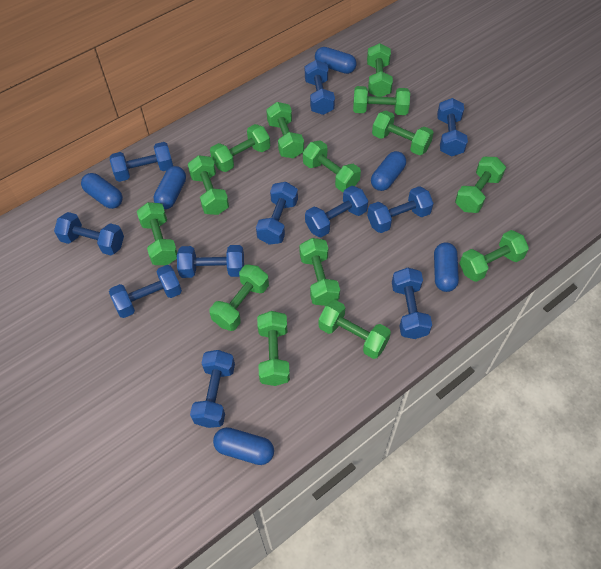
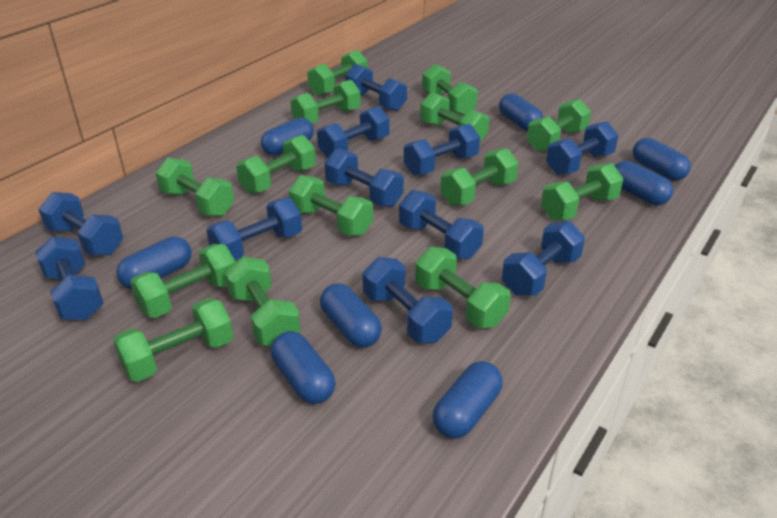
blue capsule: 6 -> 8

